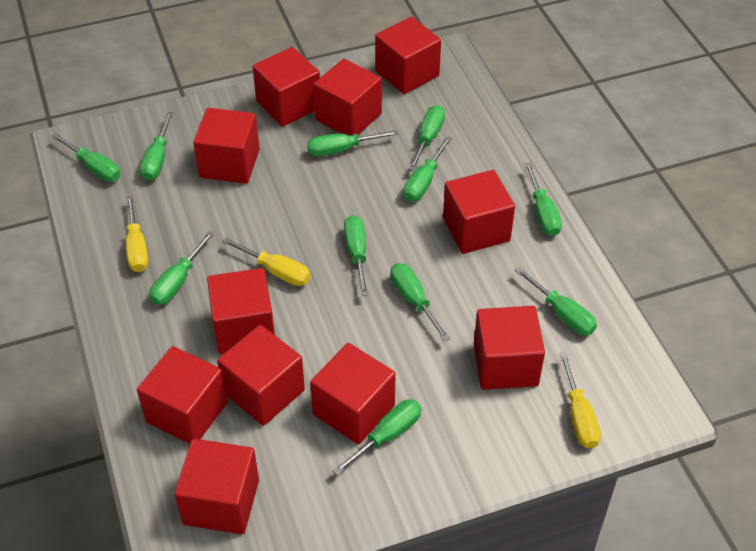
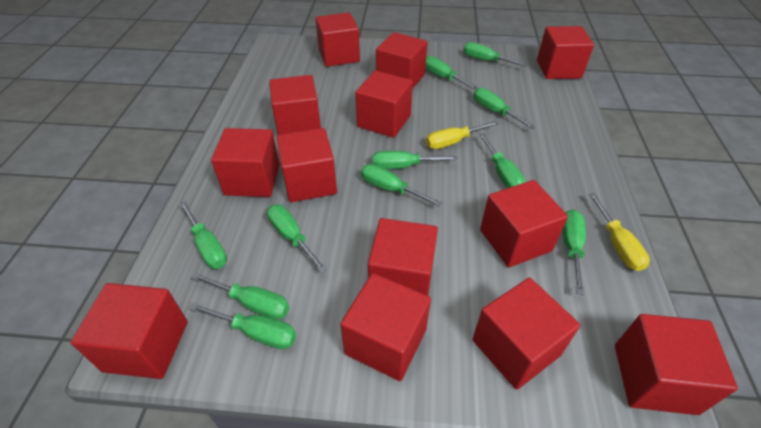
red cube: 11 -> 13
yellow screwdriver: 3 -> 2

